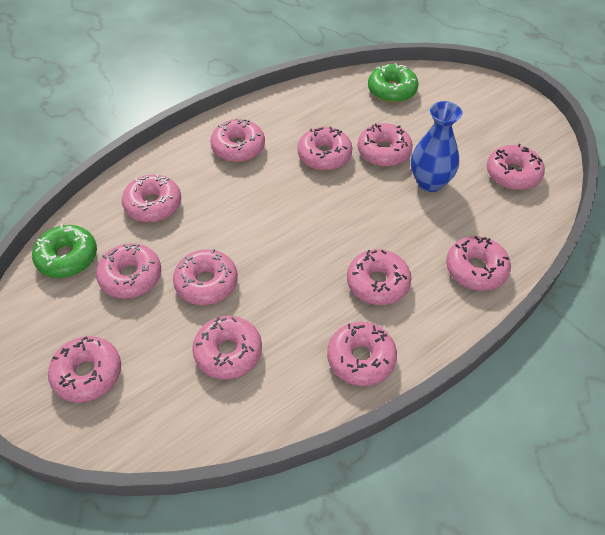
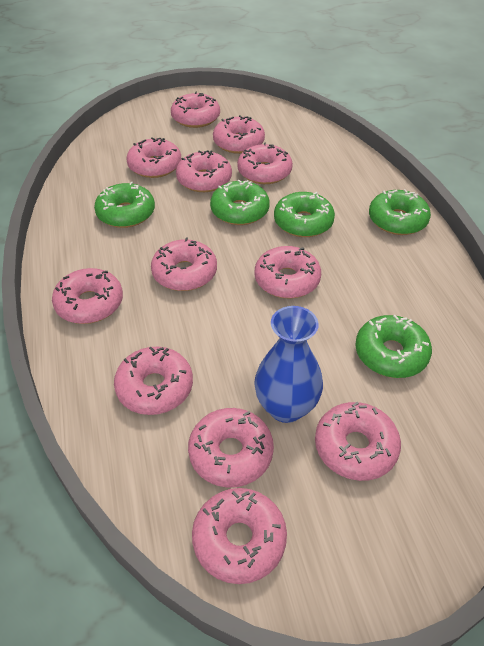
green donut: 2 -> 5

